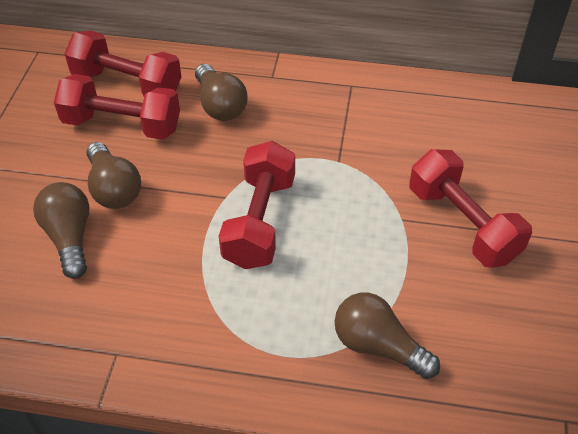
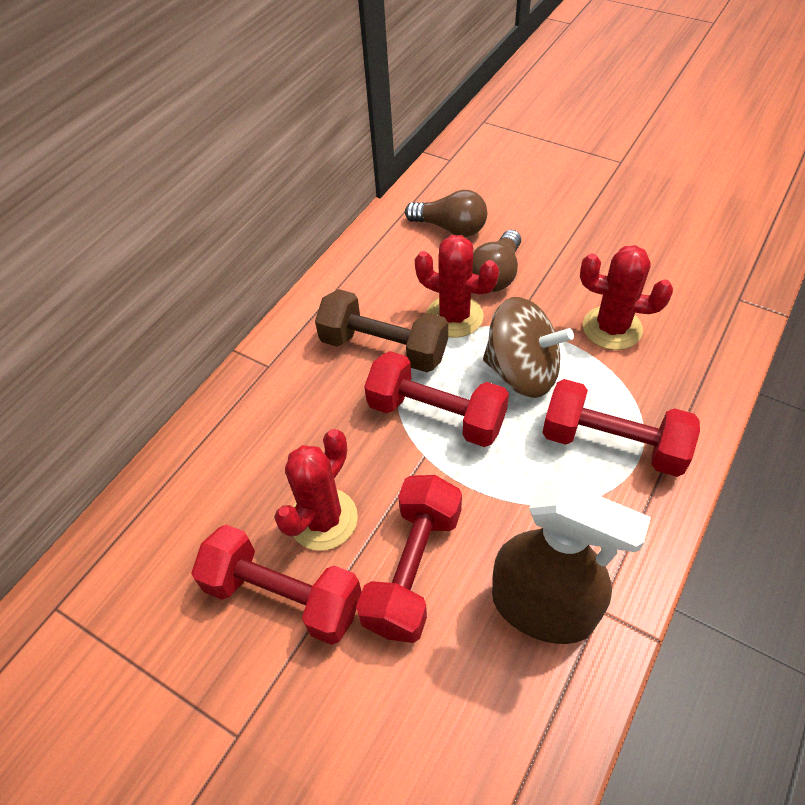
brown dumbbell: 0 -> 1
brown light bulb: 4 -> 2
brown spinning top: 0 -> 1
brown spray bottle: 0 -> 1
red cactus: 0 -> 3

